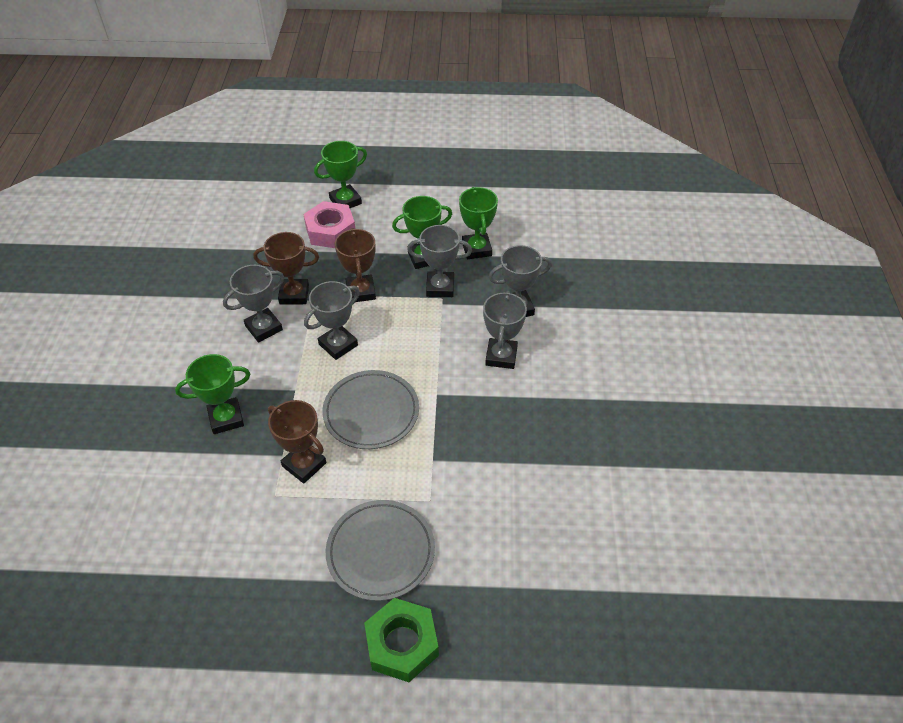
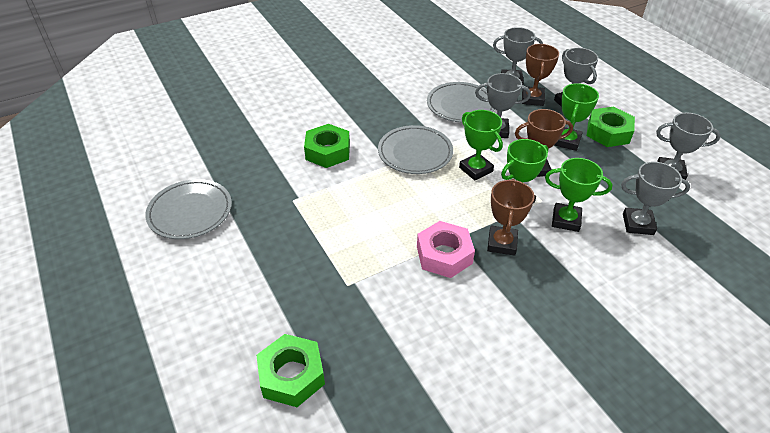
green nut: 1 -> 3
grey plate: 2 -> 3

